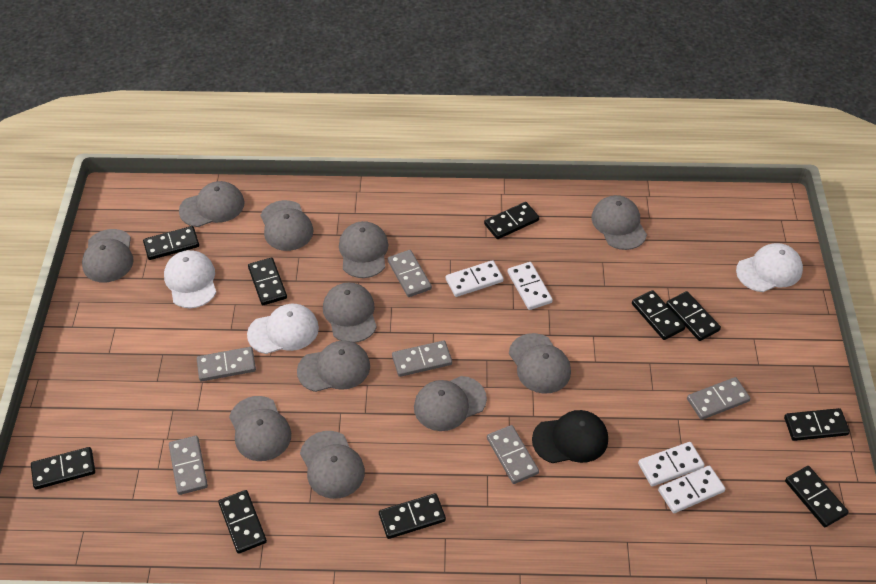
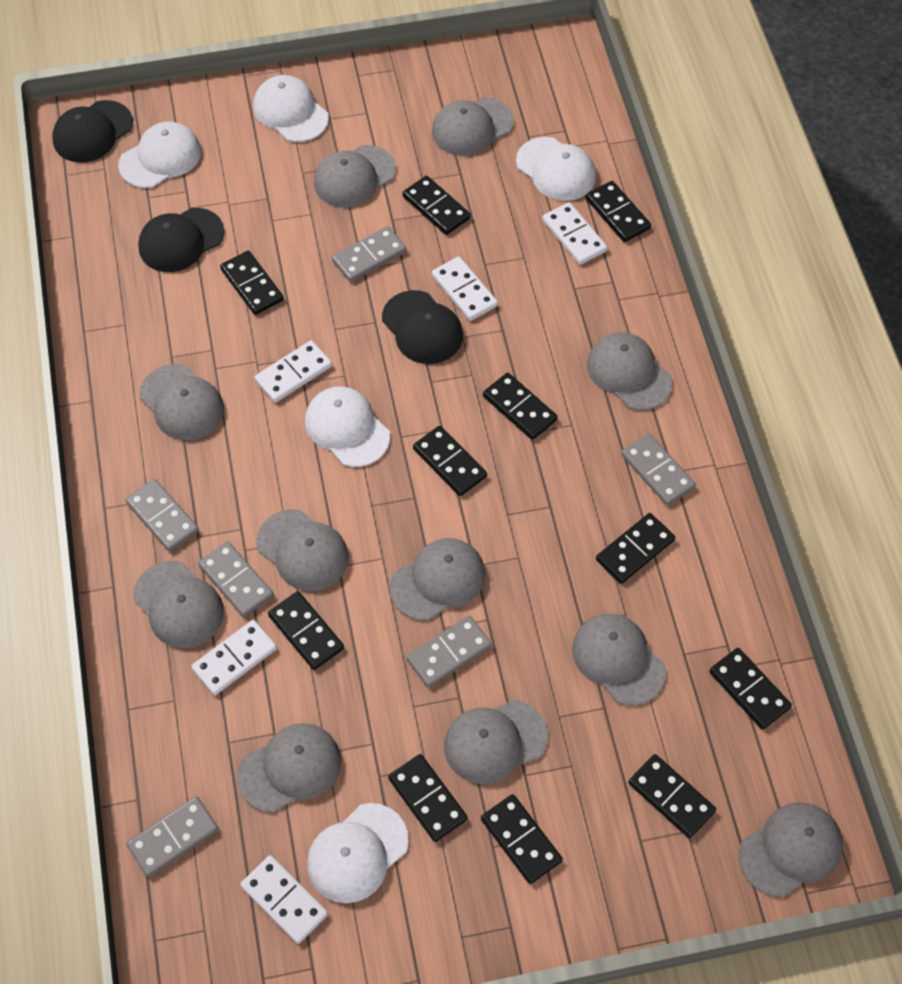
black cap: 1 -> 3
black domino: 10 -> 11
white cap: 3 -> 5
white domino: 4 -> 5

